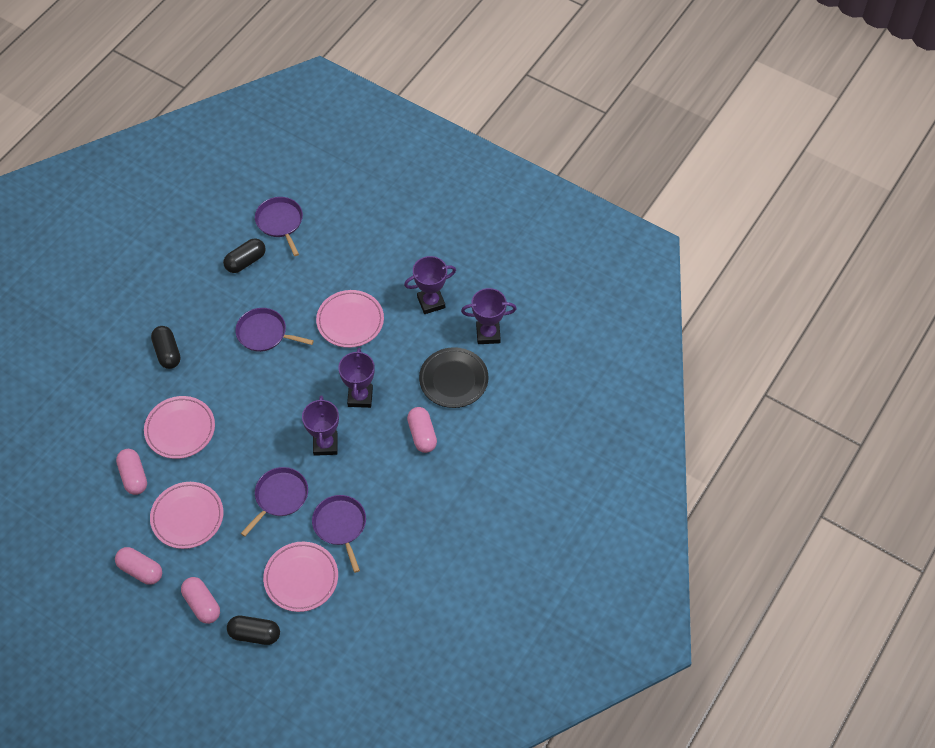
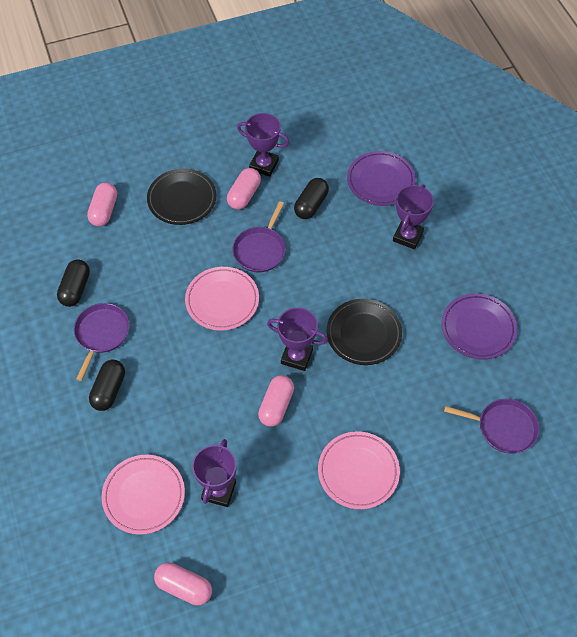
black plate: 1 -> 2
pink plate: 4 -> 3
purple pan: 4 -> 3
purple plate: 0 -> 2

